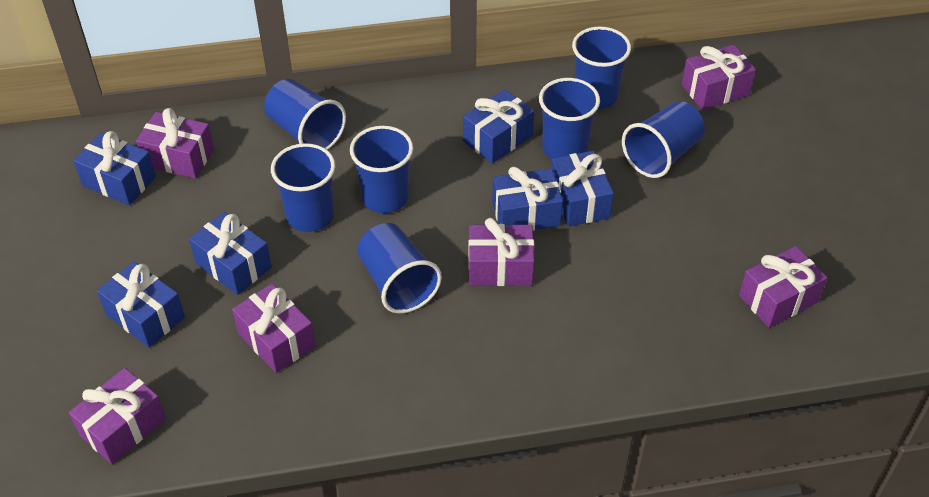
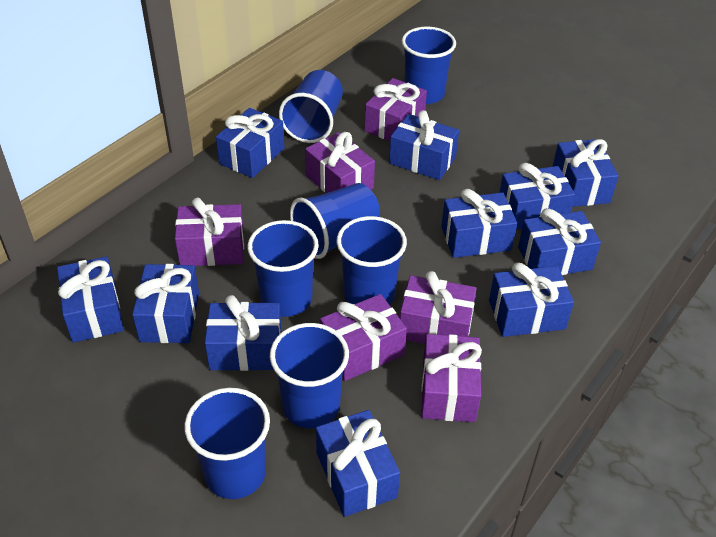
blue gift: 6 -> 11

